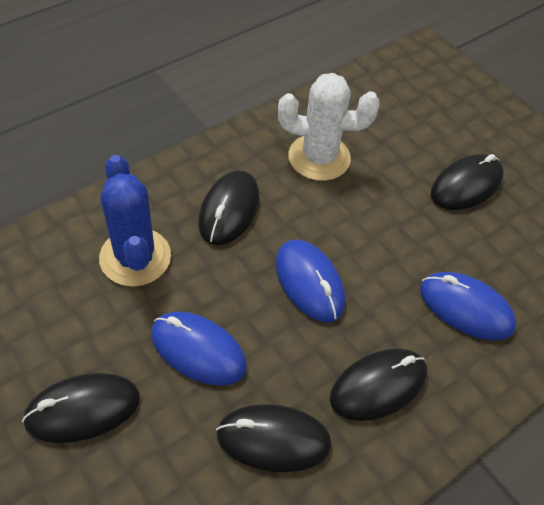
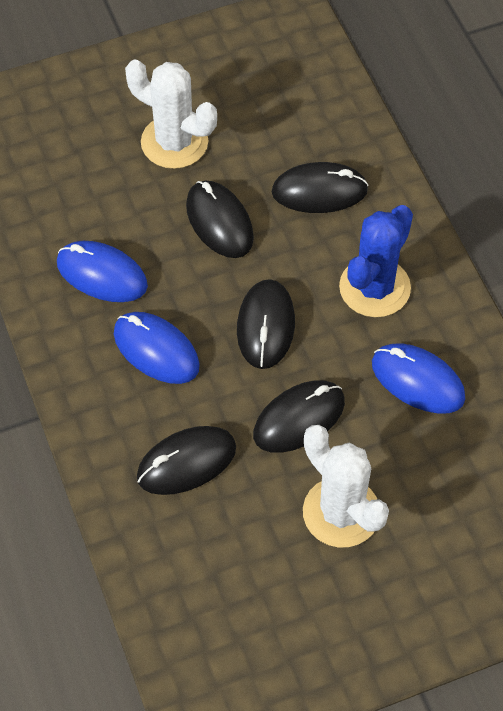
white cactus: 1 -> 2

